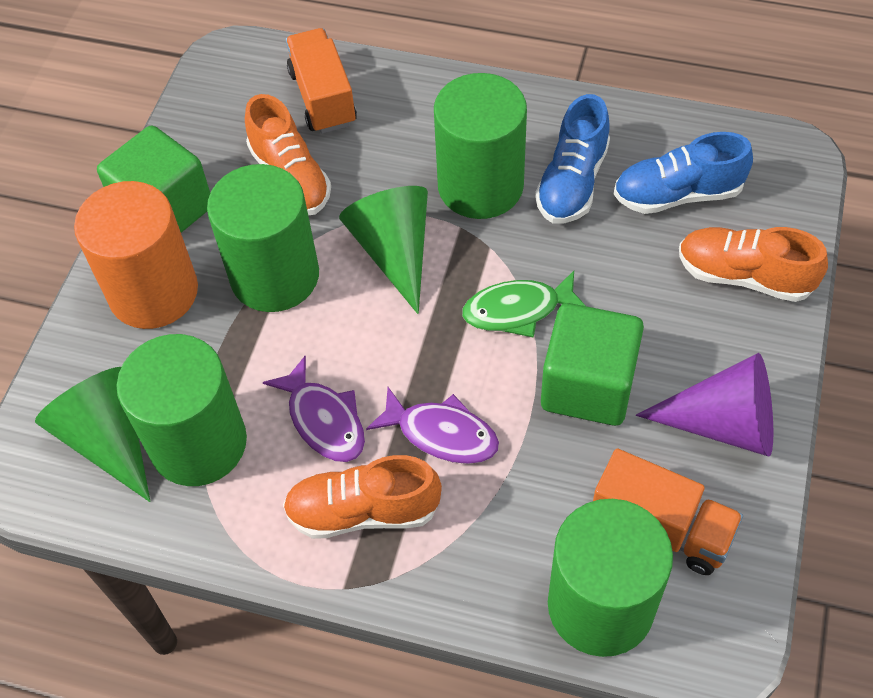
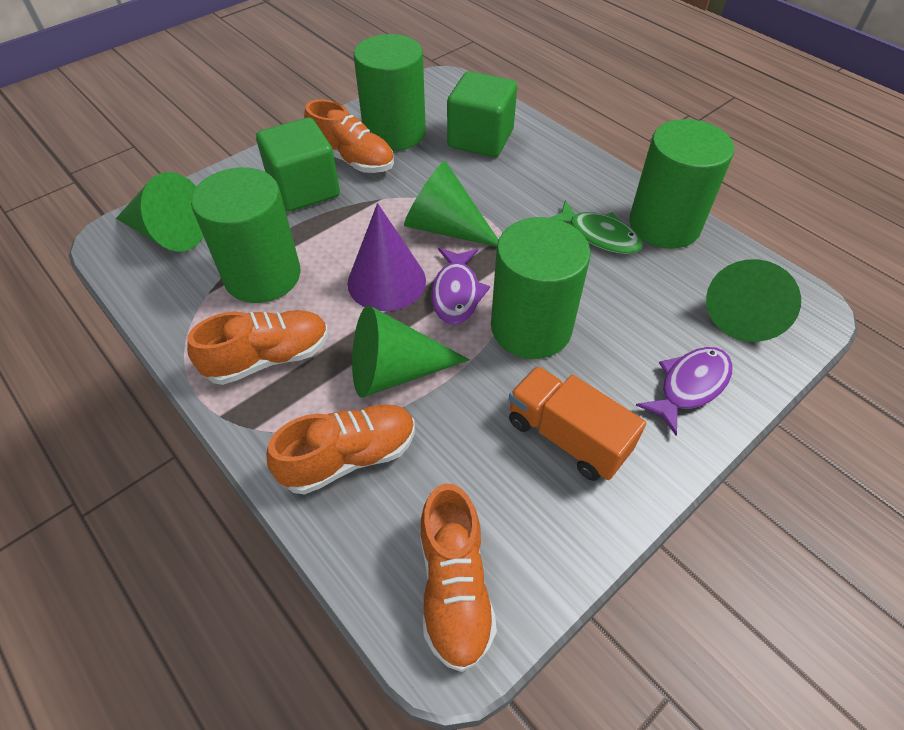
blue shoe: 2 -> 0
green cone: 2 -> 4
orange cylinder: 1 -> 0
orange shoe: 3 -> 4
orange truck: 2 -> 1

